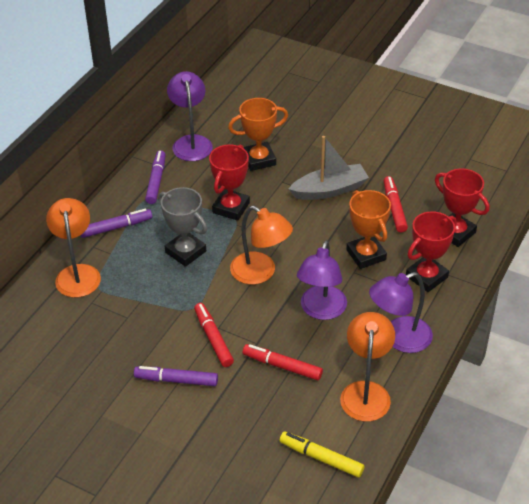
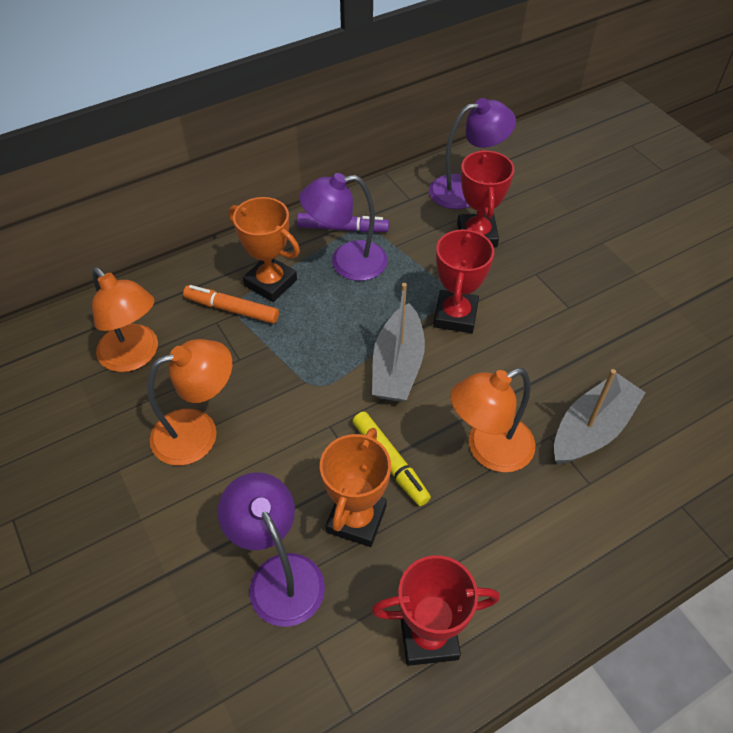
grey boat: 1 -> 2
grey trophy: 1 -> 0
orange marker: 0 -> 1
purple marker: 3 -> 1
red marker: 3 -> 0

